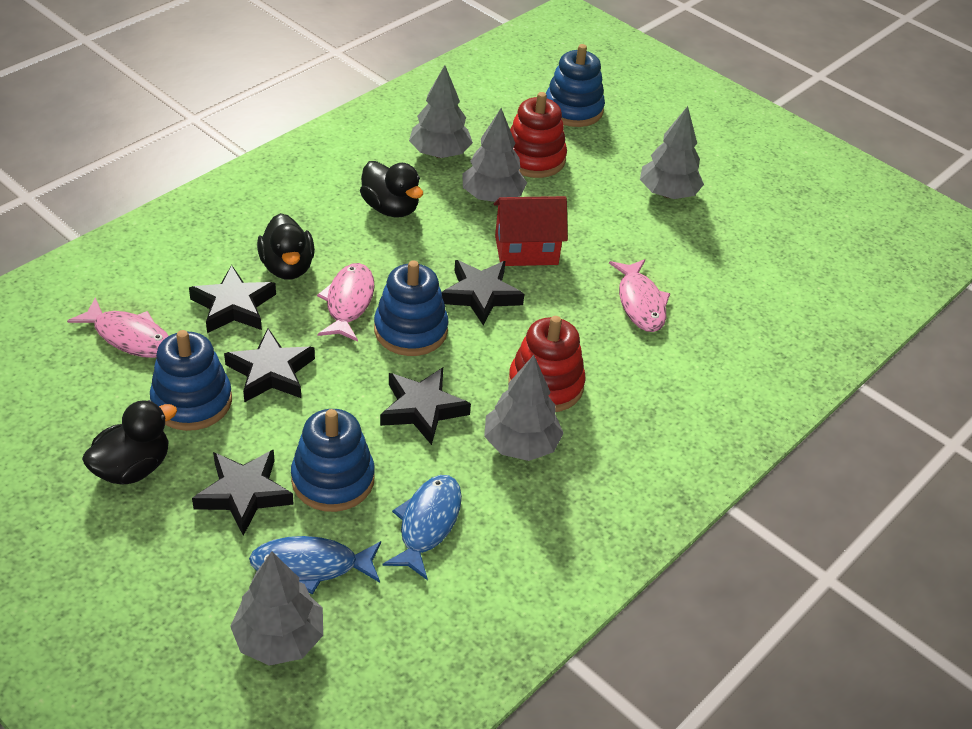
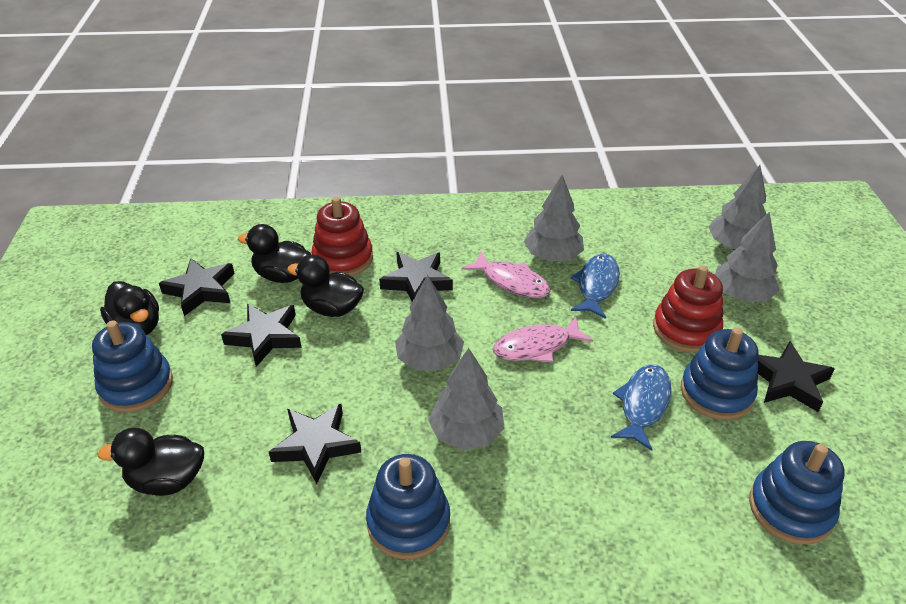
black duck: 3 -> 4
pink fish: 3 -> 2
red house: 1 -> 0

